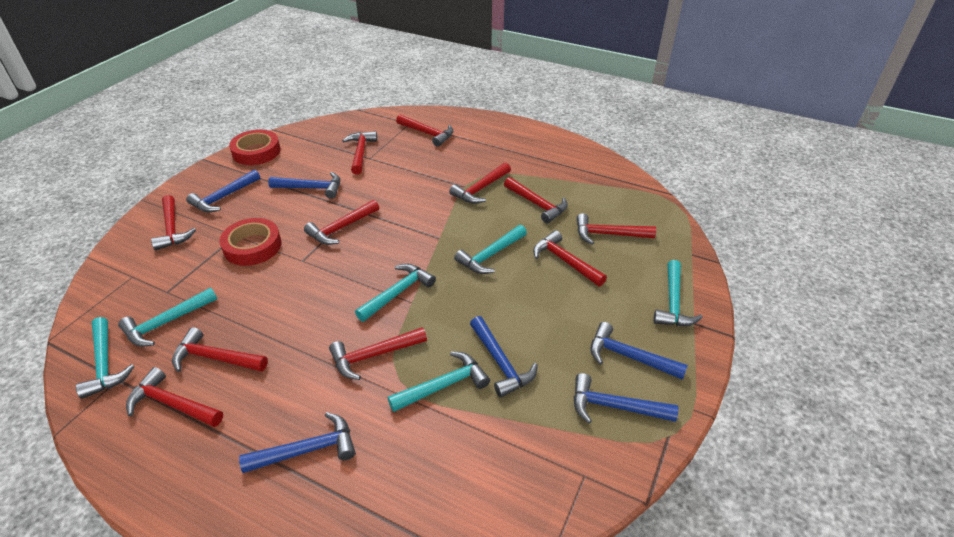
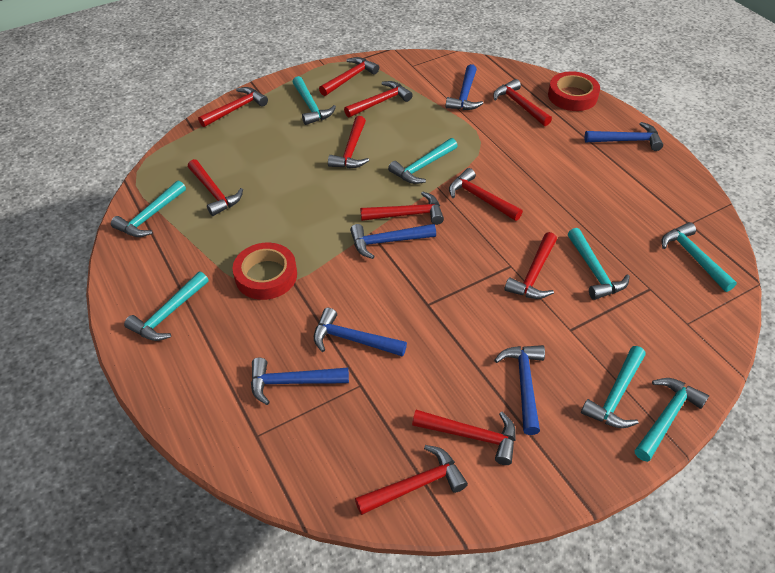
turquoise hammer: 6 -> 8

